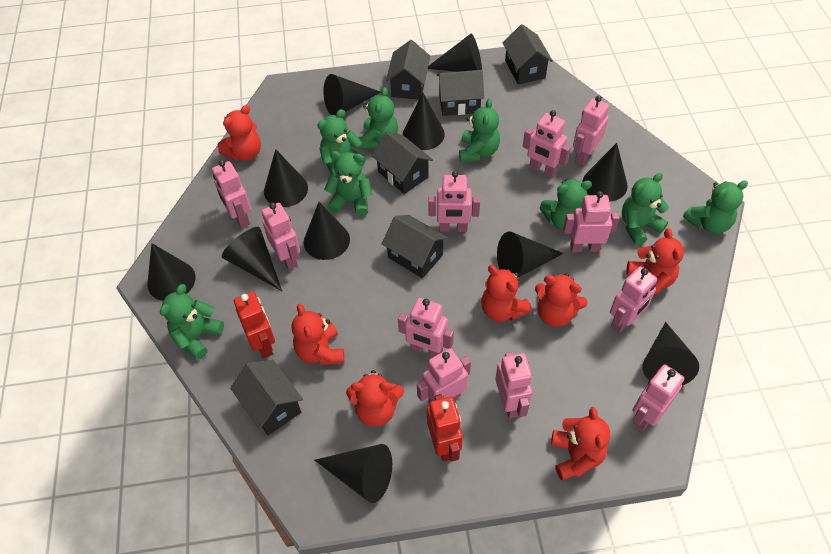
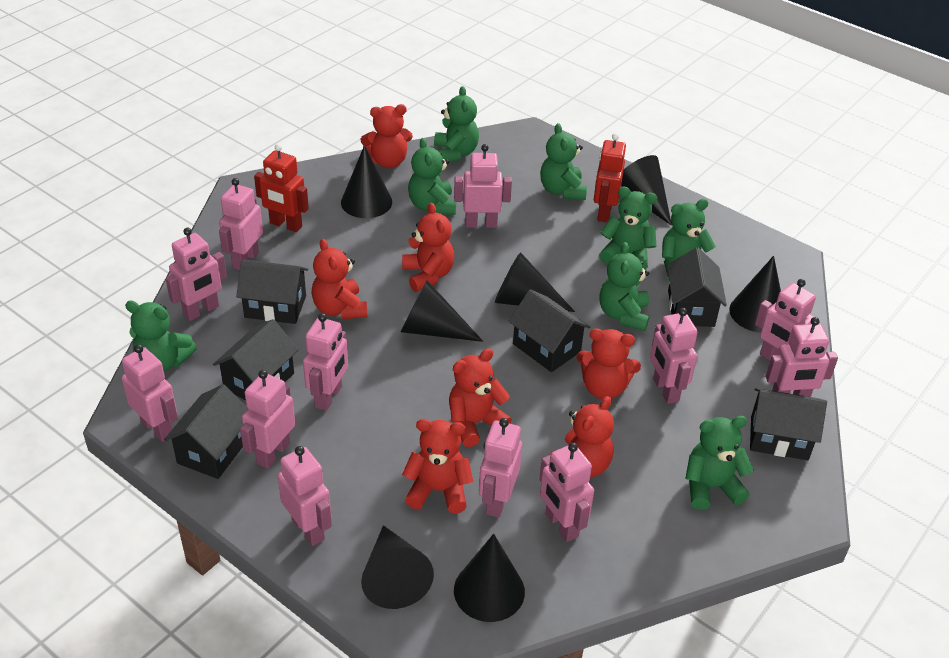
black cone: 11 -> 7
pink robot: 11 -> 12

